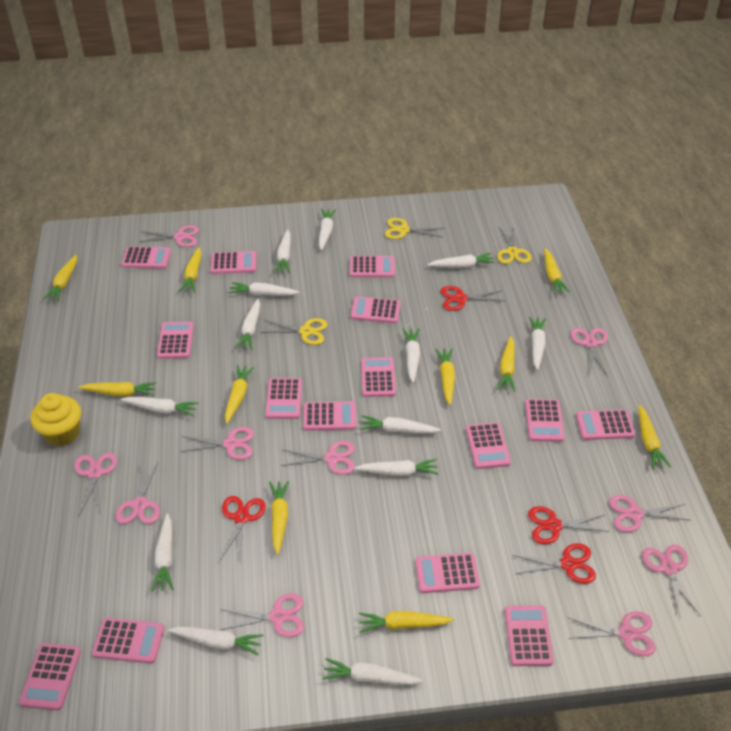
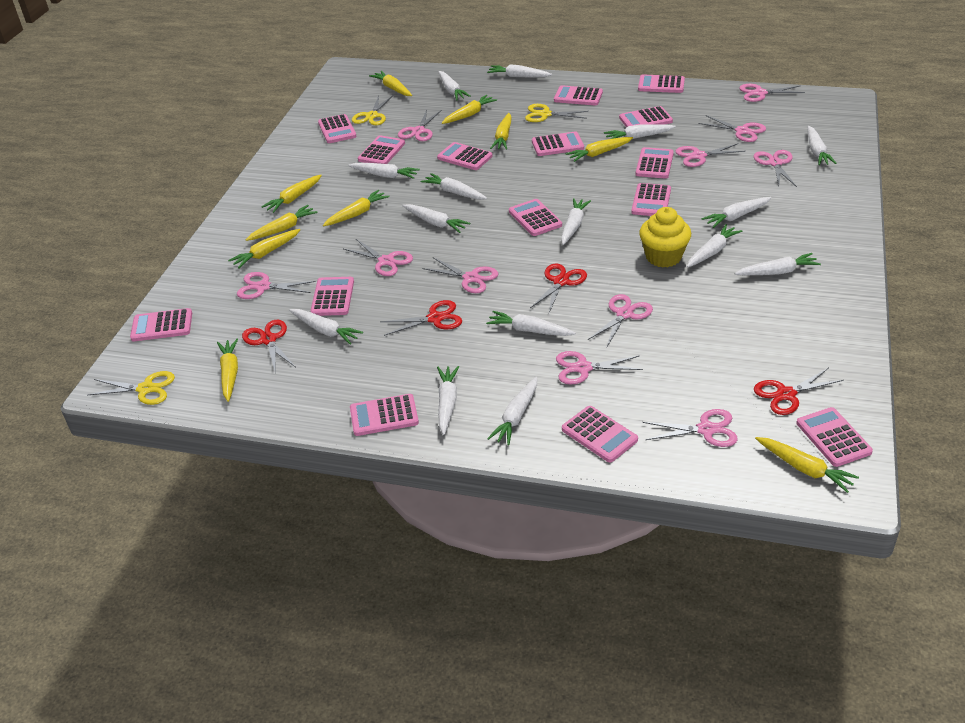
pink scissors: 10 -> 11
white carrot: 13 -> 15

